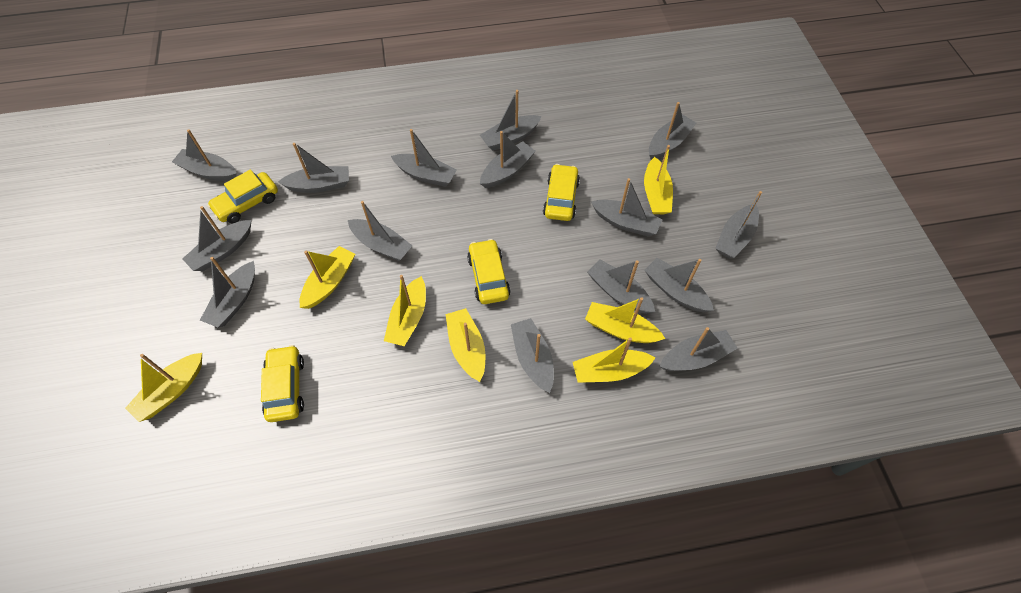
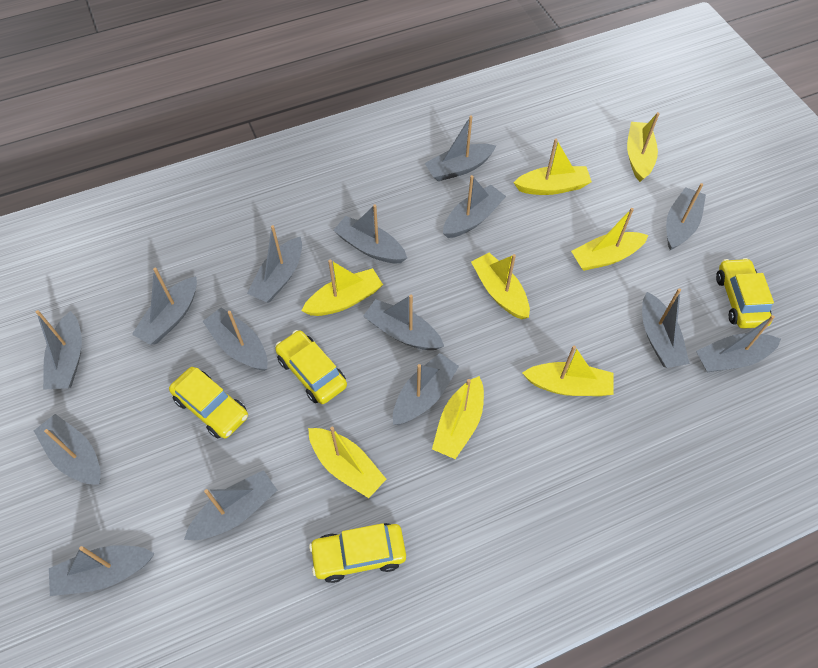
yellow boat: 7 -> 8

